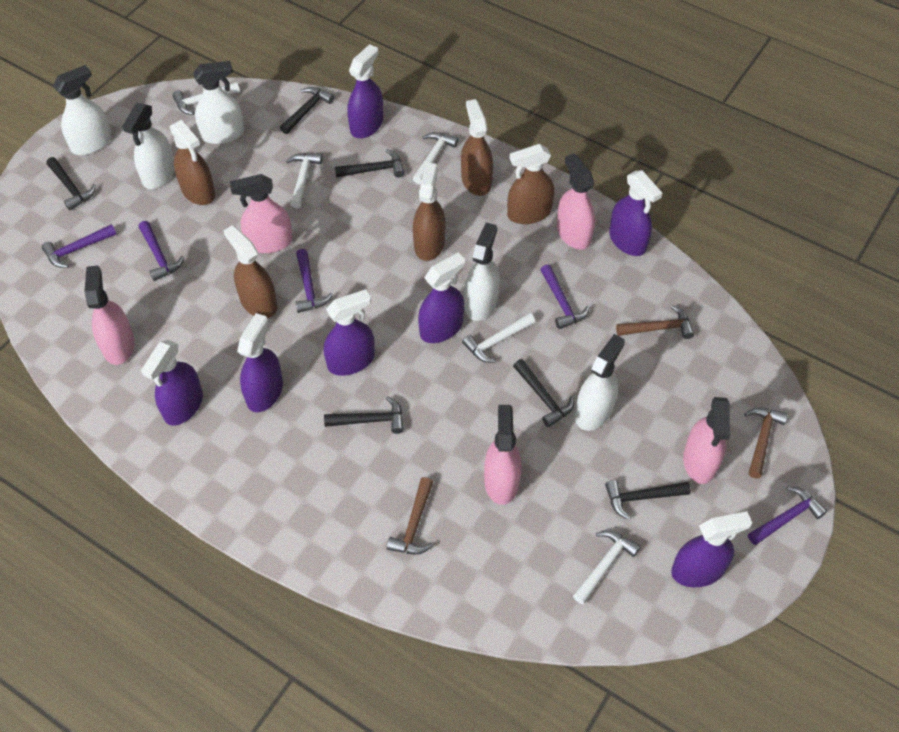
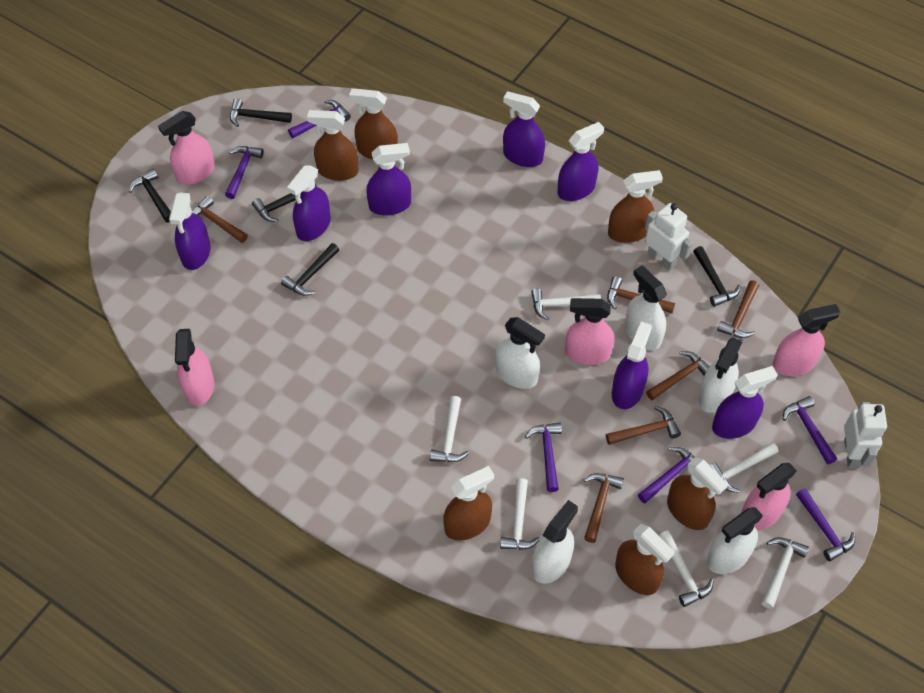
black hammer: 6 -> 5
brown hammer: 3 -> 6
brown spray bottle: 5 -> 6
purple hammer: 5 -> 6
white hammer: 5 -> 6
white robot: 0 -> 2

